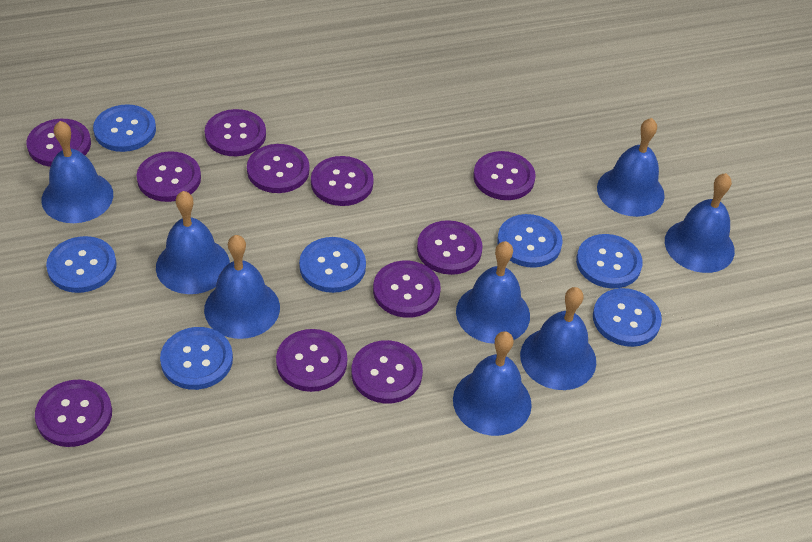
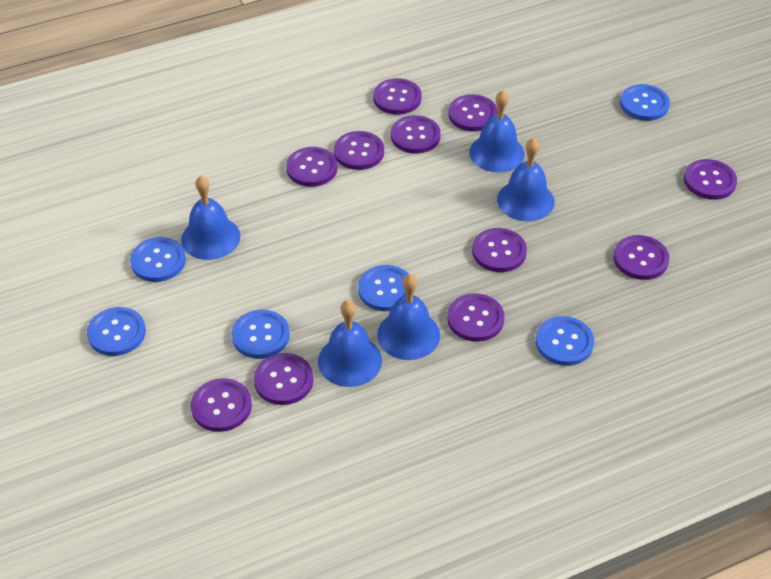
blue bell: 8 -> 5
blue button: 7 -> 6

